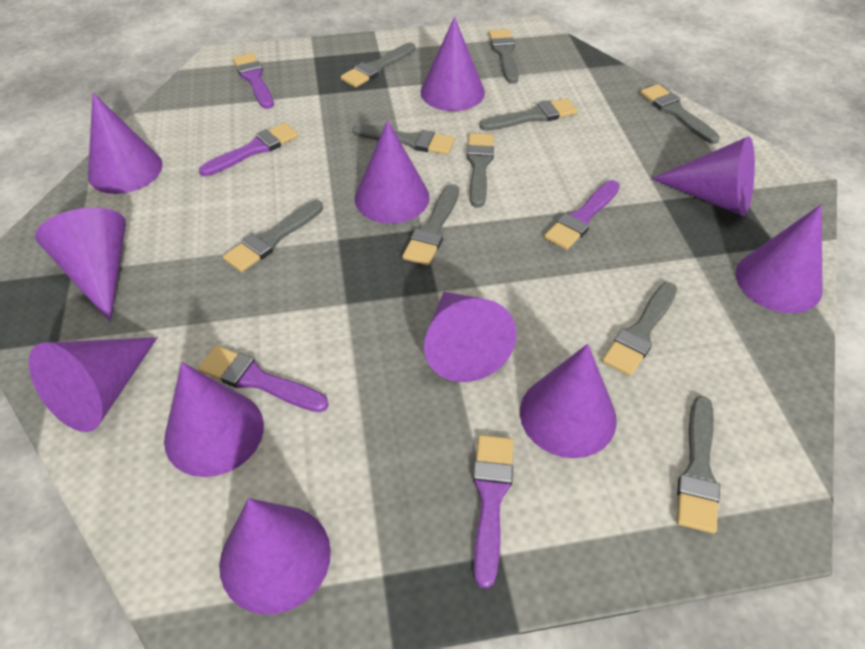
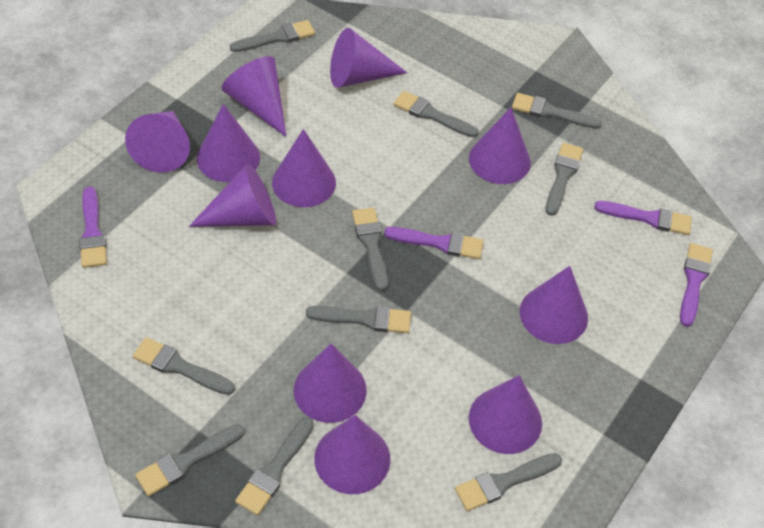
purple brush: 5 -> 4

